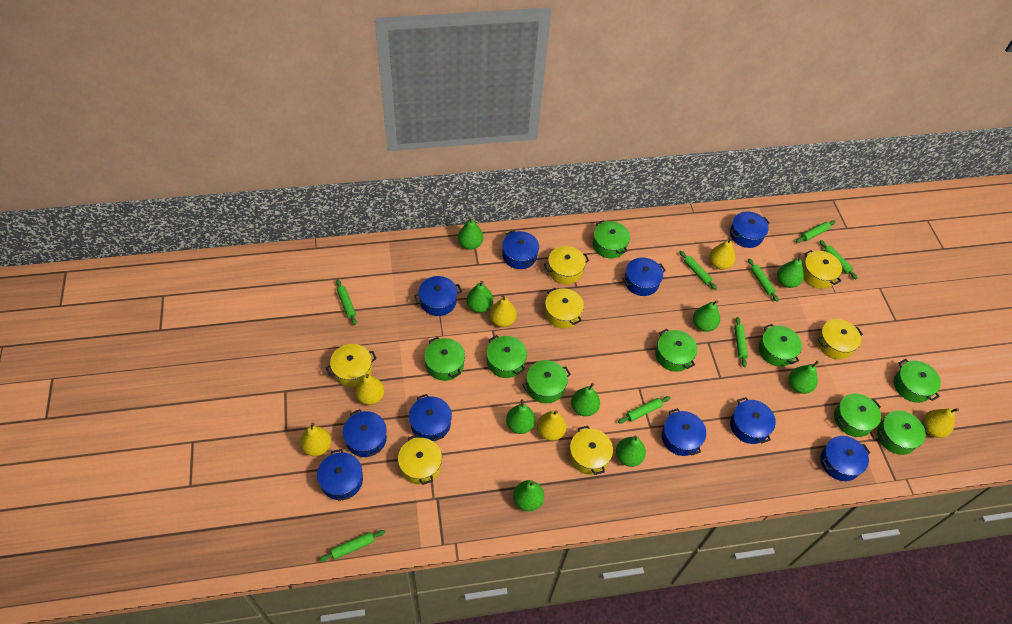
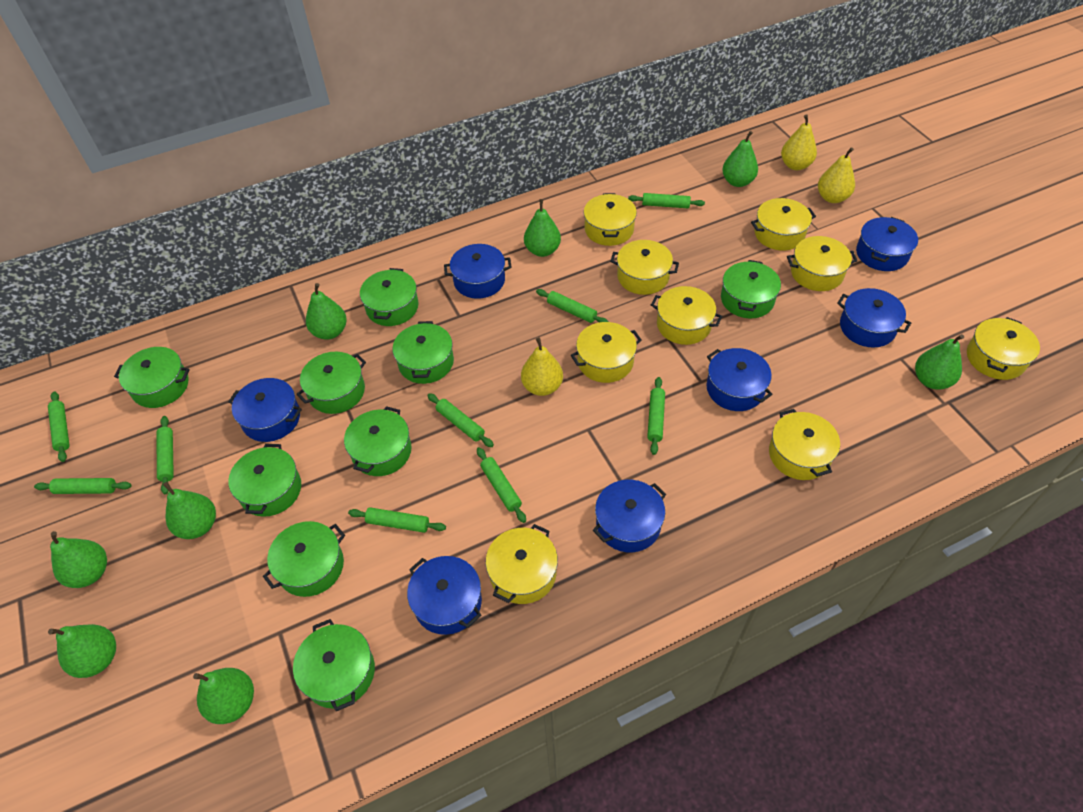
blue pot: 10 -> 7
green pear: 9 -> 8
green rolling pin: 8 -> 9
yellow pear: 6 -> 3
yellow pot: 7 -> 9

